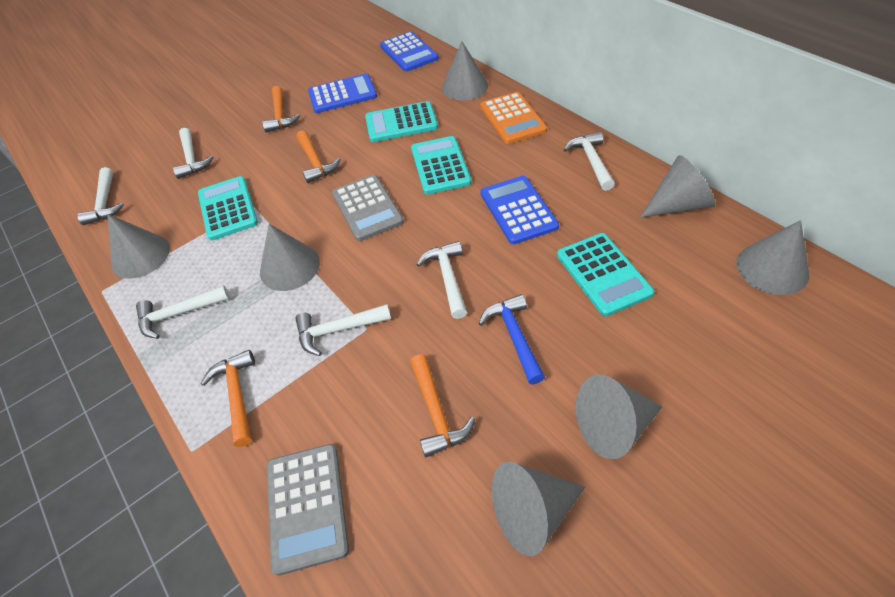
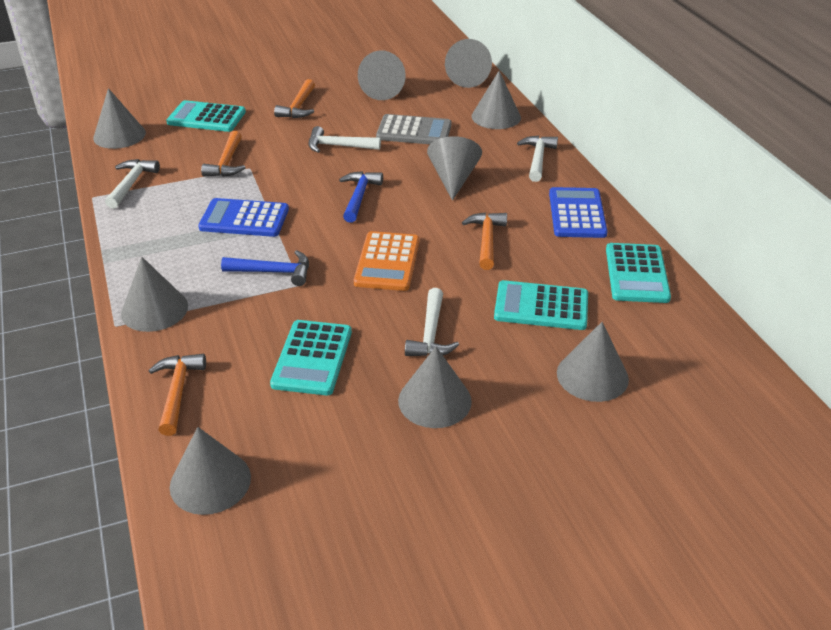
blue calculator: 3 -> 2
blue hammer: 1 -> 2
grey calculator: 2 -> 1
grey cone: 7 -> 9
white hammer: 6 -> 4

